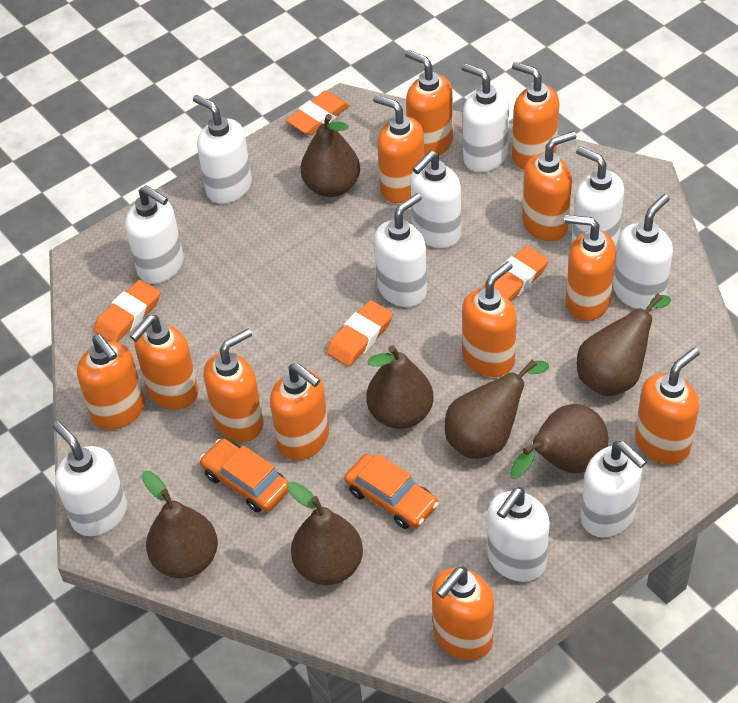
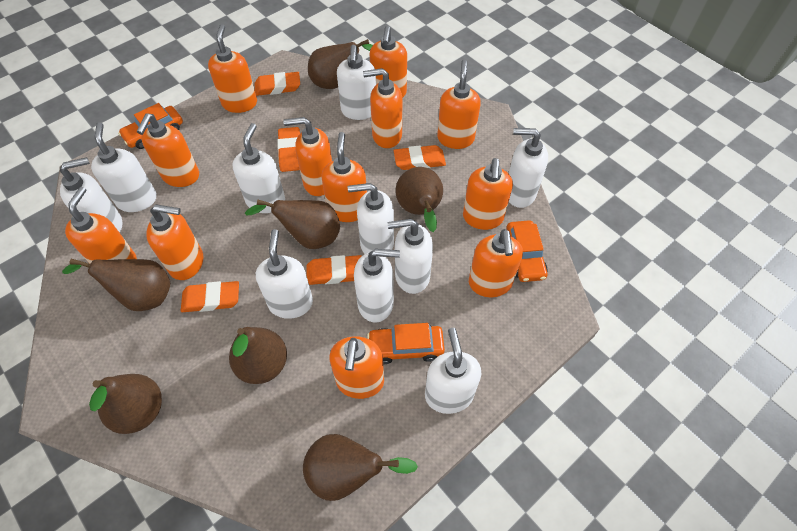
orange car: 2 -> 3
orange eraser: 4 -> 5

